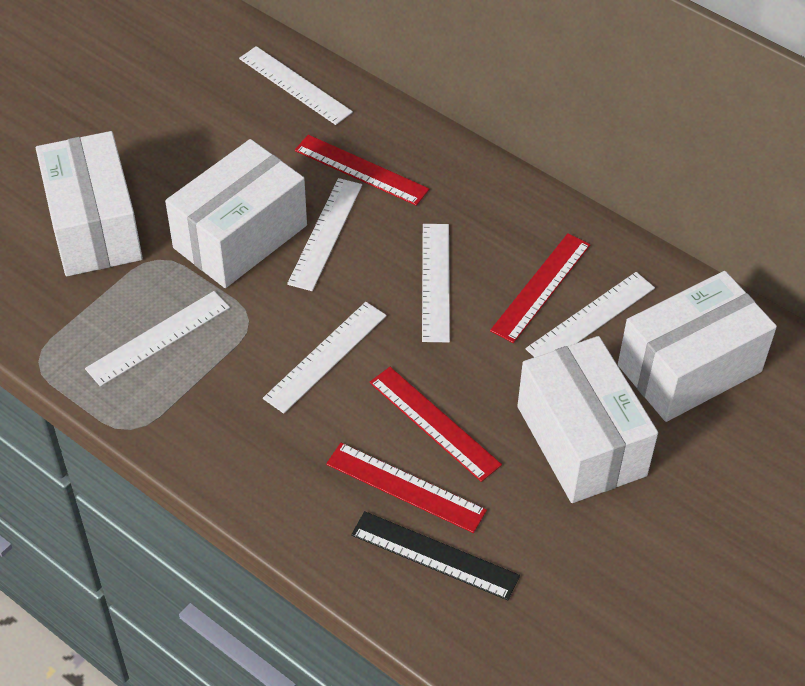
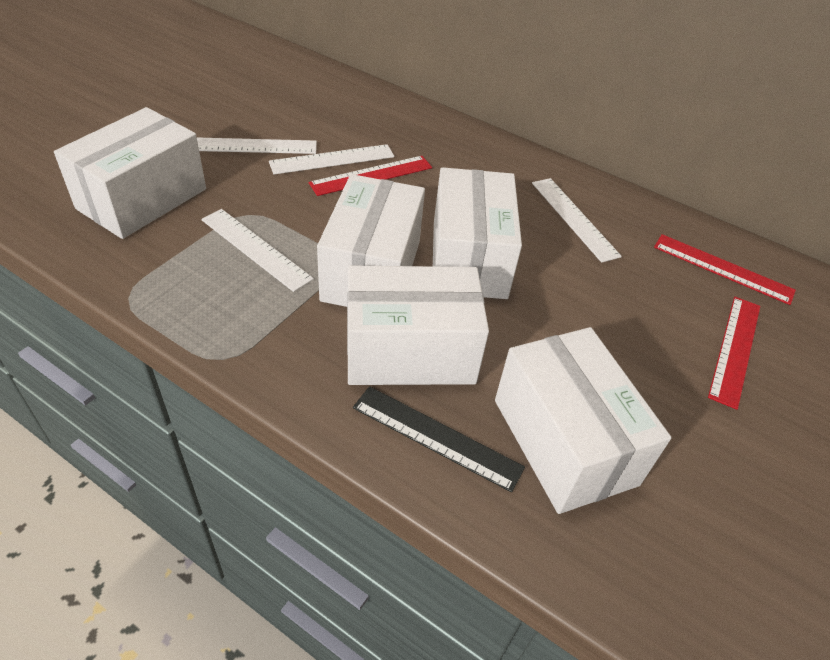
red ruler: 4 -> 3
white box: 4 -> 5
white ruler: 6 -> 4

